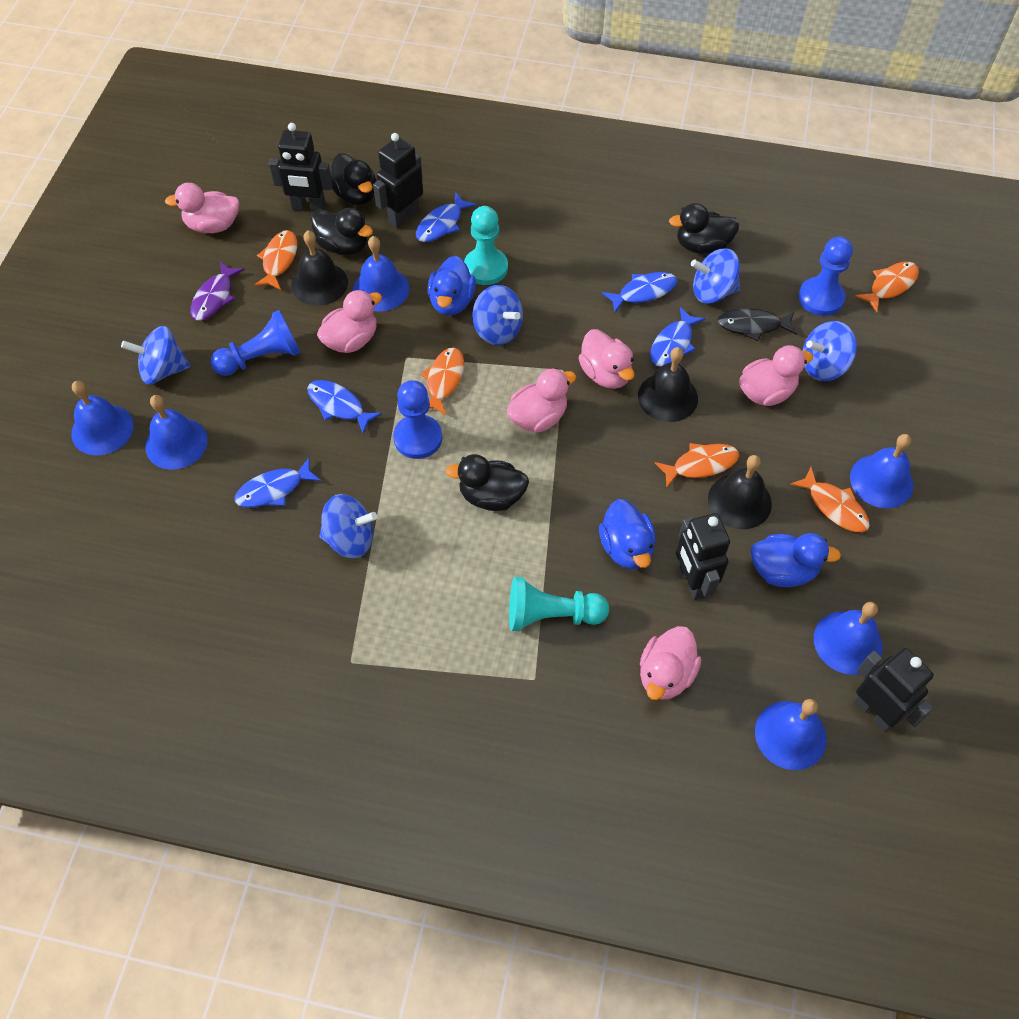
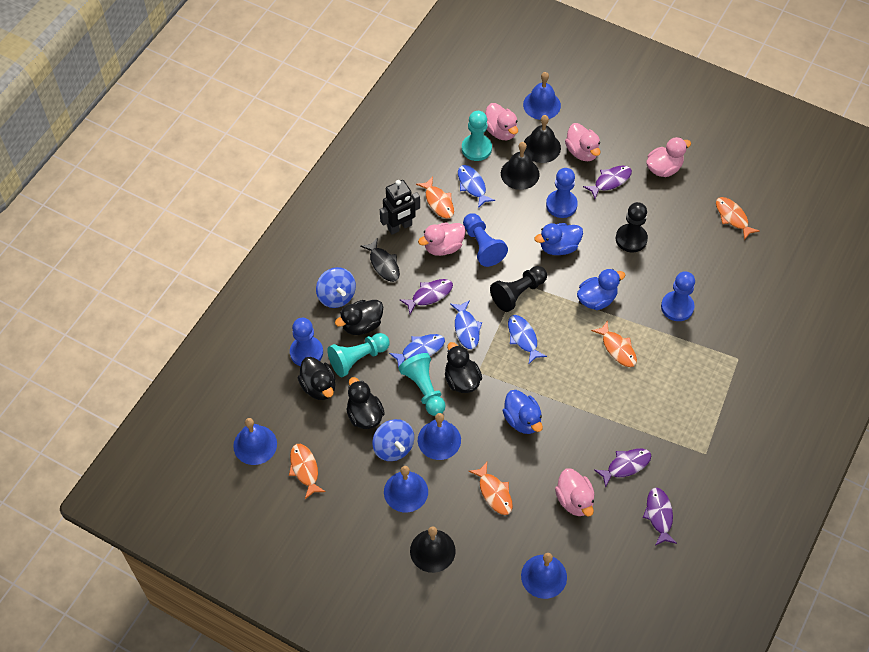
black pawn: 0 -> 2
black robot: 4 -> 1
blue bell: 6 -> 5
blue fish: 5 -> 4
blue pawn: 3 -> 4
blue spinning top: 5 -> 2
pink duck: 6 -> 5
purple fish: 1 -> 4
turquoise pawn: 2 -> 3

